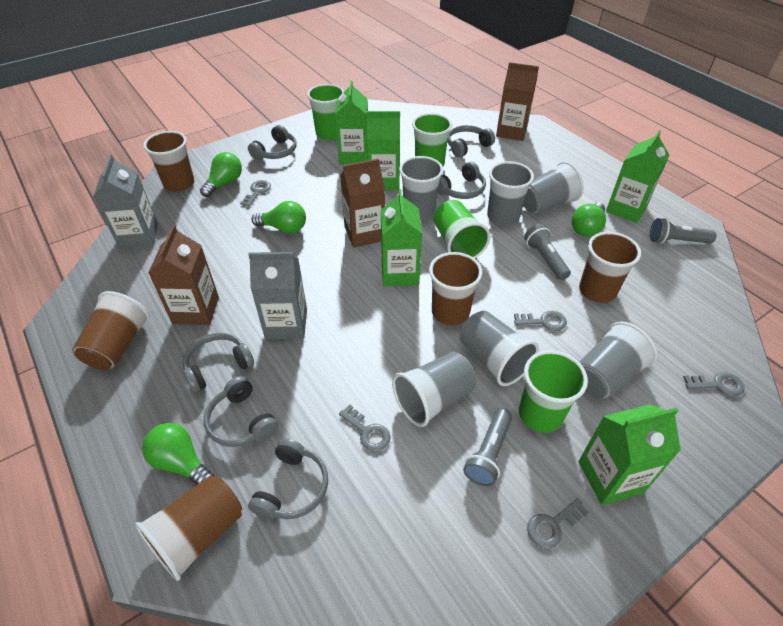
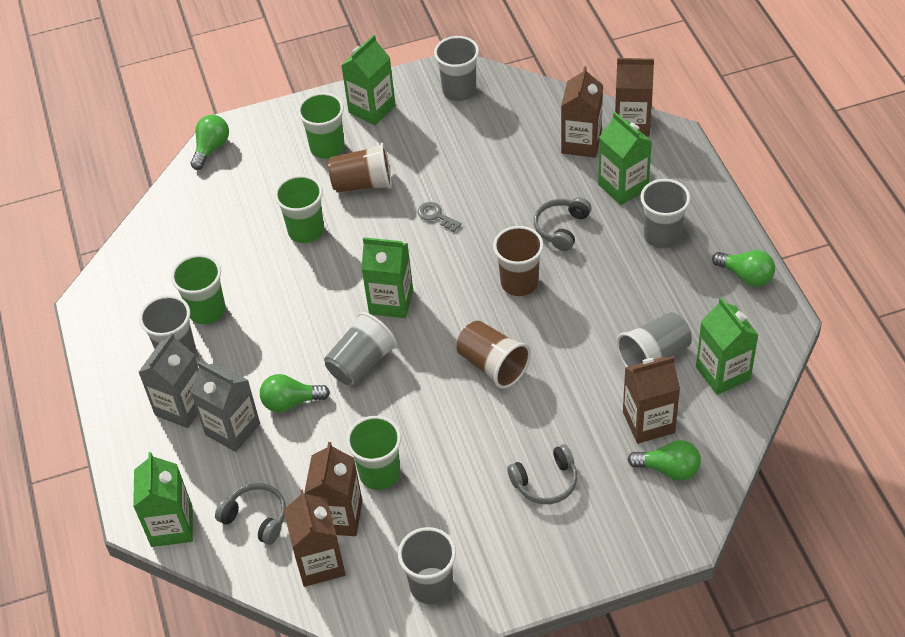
brown carton: 3 -> 5
brown cup: 5 -> 3
grey flashlight: 3 -> 0
grey headphones: 6 -> 3
grey key: 5 -> 1

